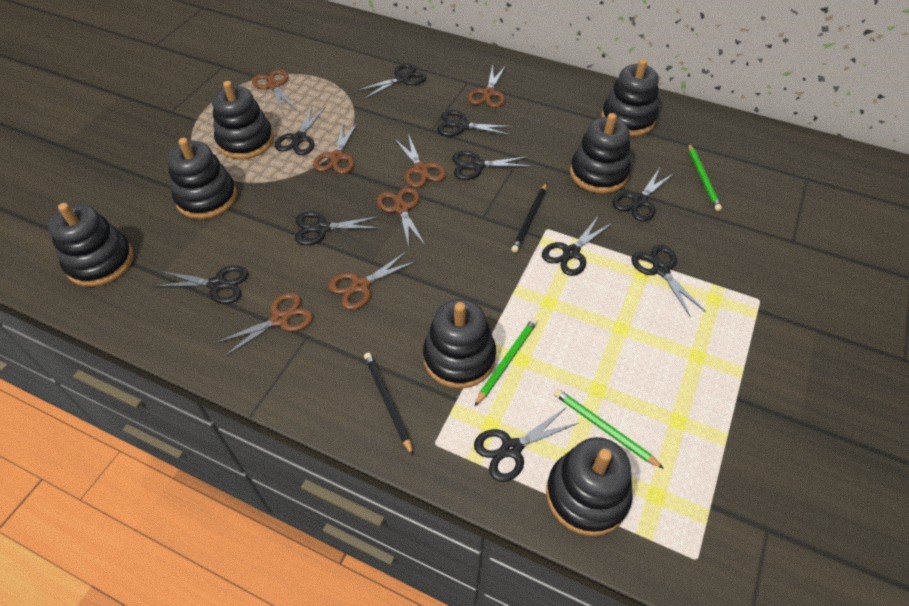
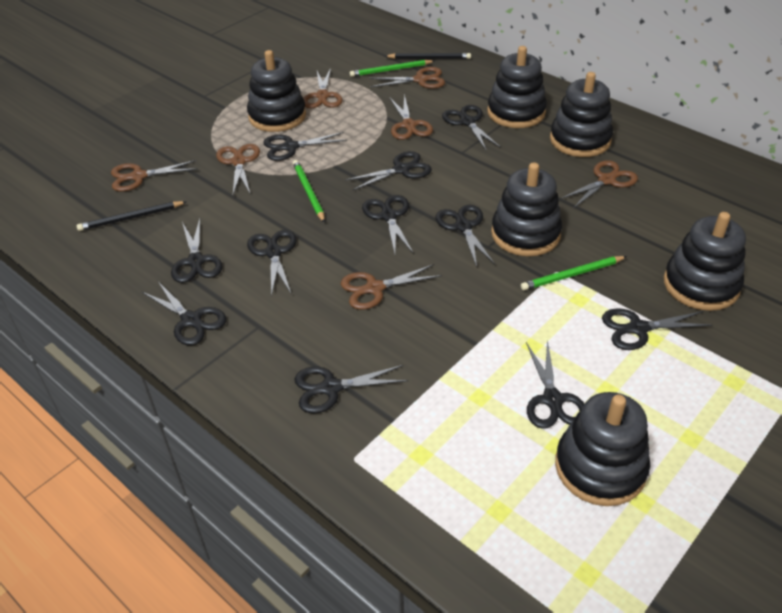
black scissors: 10 -> 11
black stacking toy: 7 -> 6

